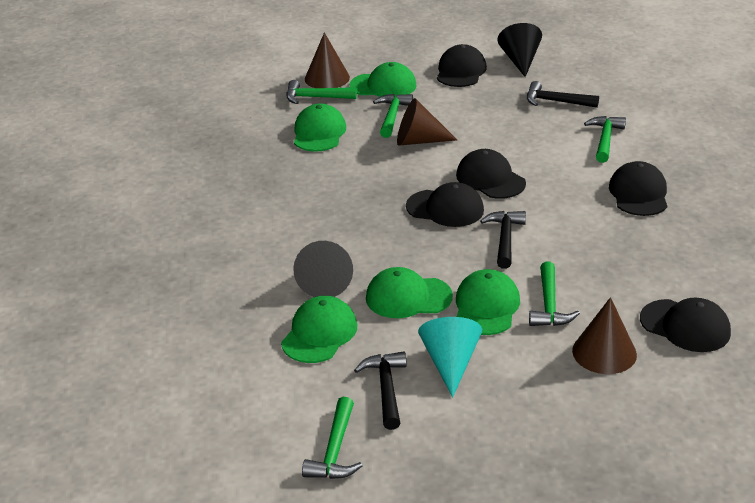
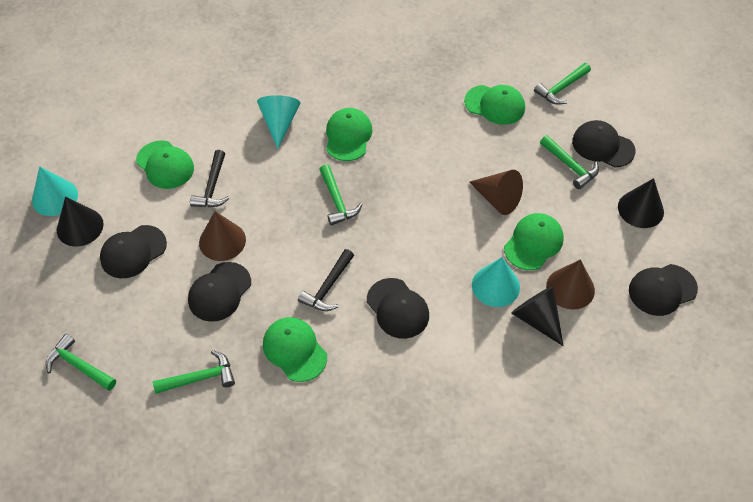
black cone: 2 -> 3
black hammer: 3 -> 2
turquoise cone: 1 -> 3

